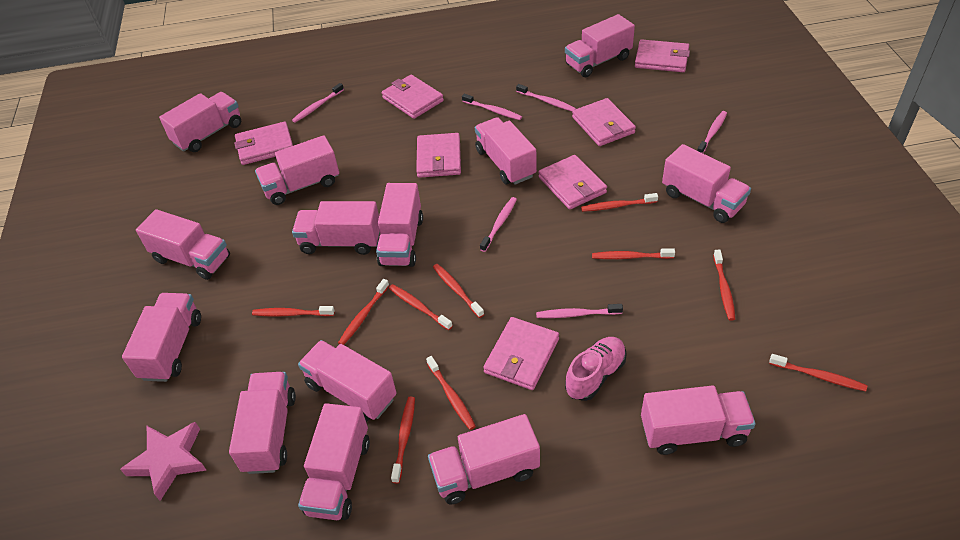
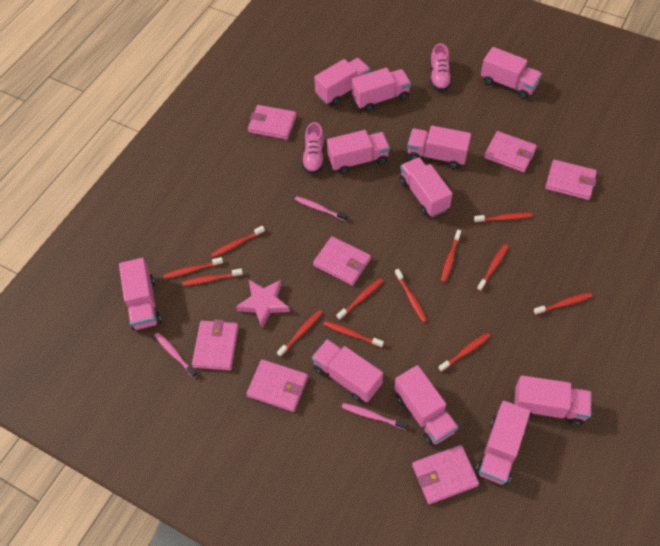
pink shoe: 1 -> 2
pink toothbrush: 6 -> 3
pink truck: 14 -> 11
red toothbrush: 10 -> 12

